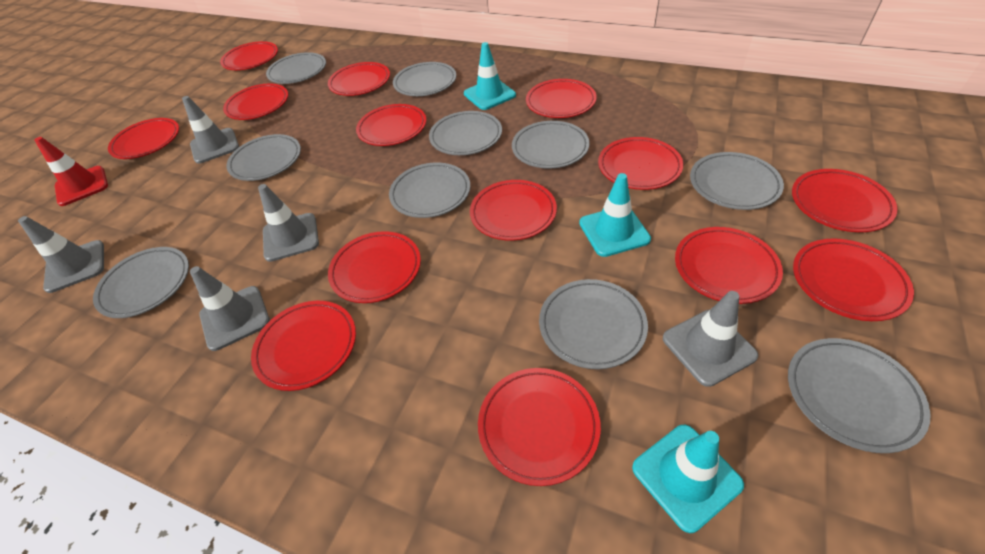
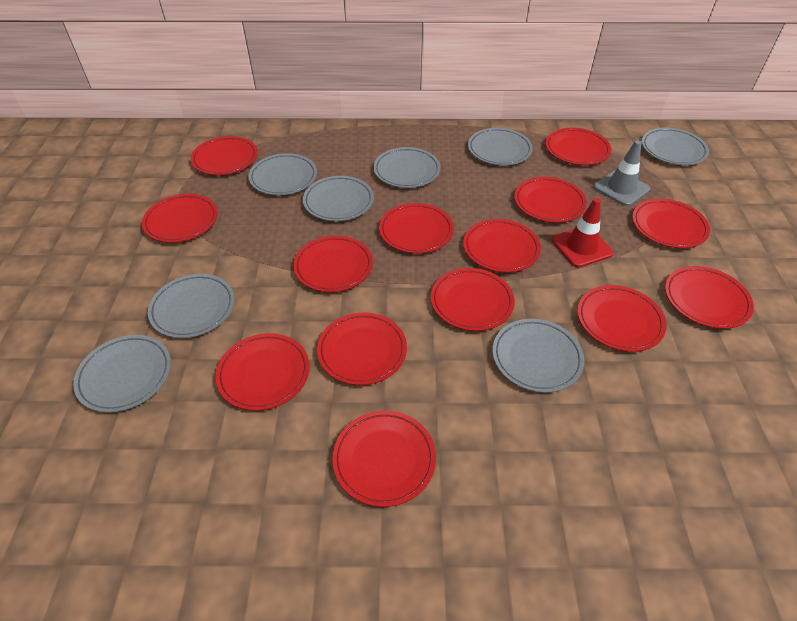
grey plate: 10 -> 8
grey traffic cone: 5 -> 1
turquoise traffic cone: 3 -> 0

